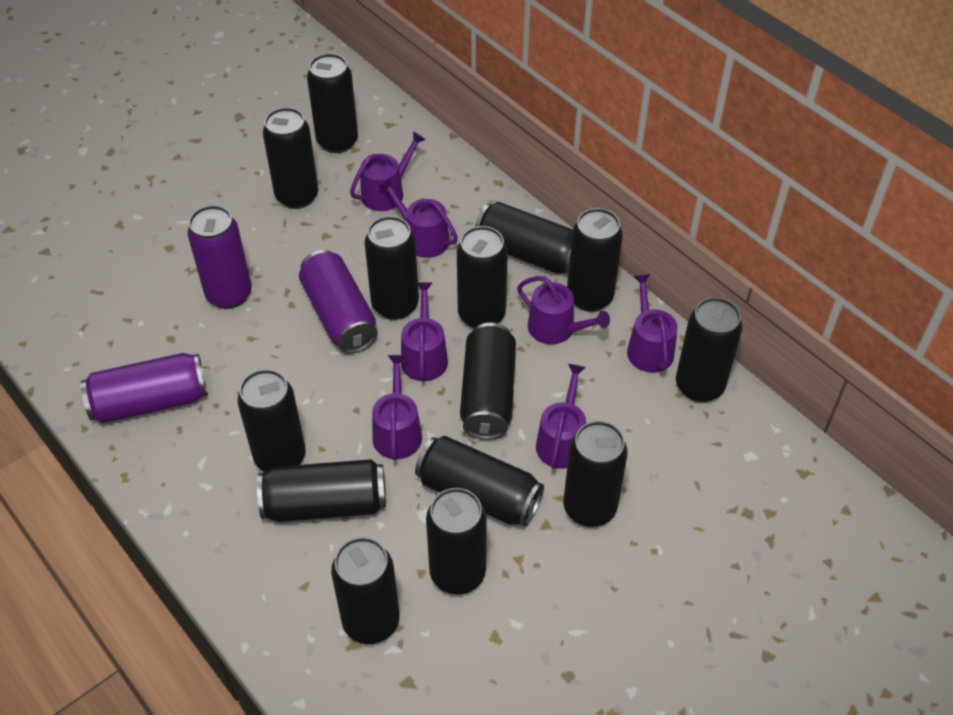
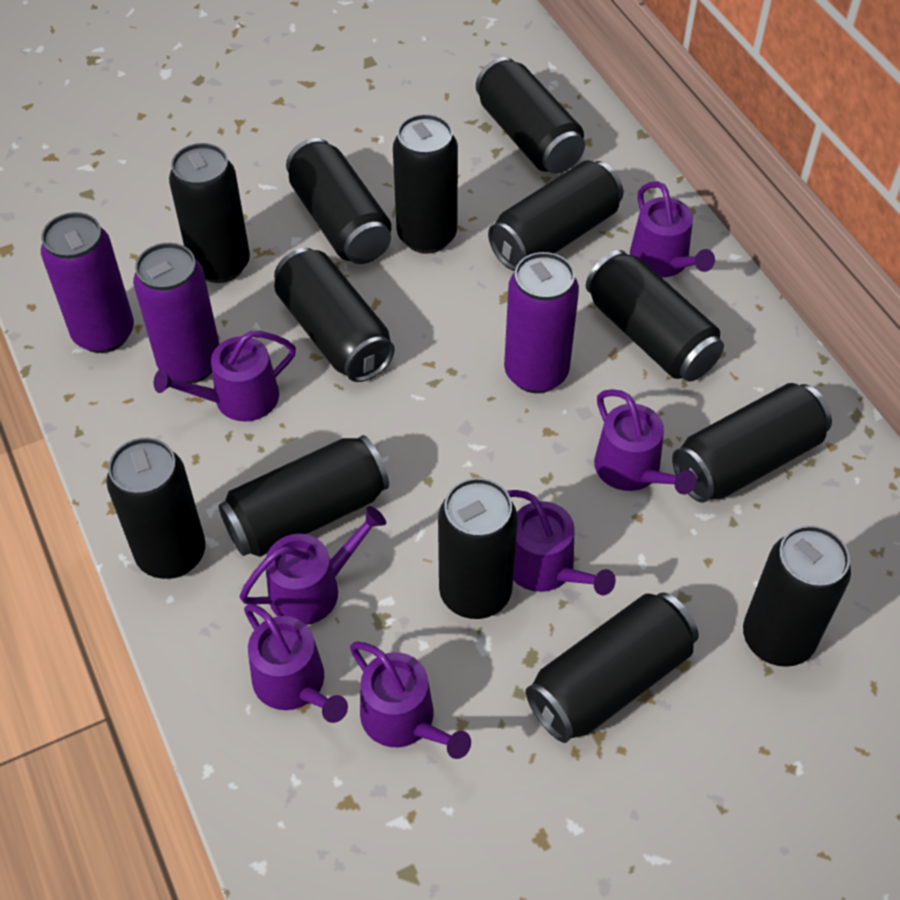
black can: 14 -> 13

